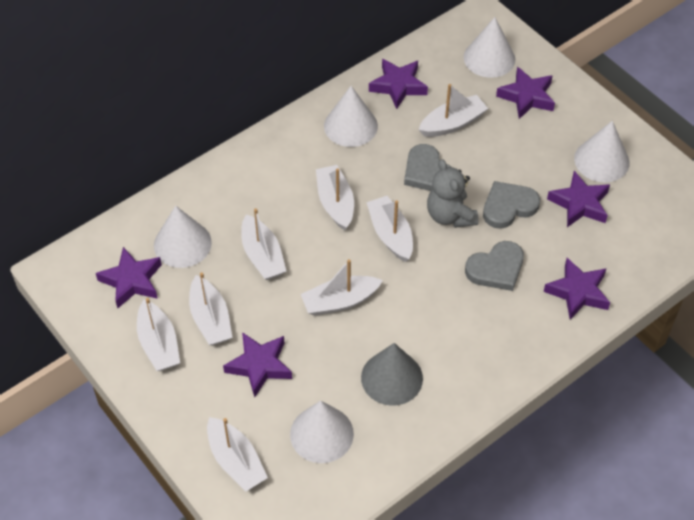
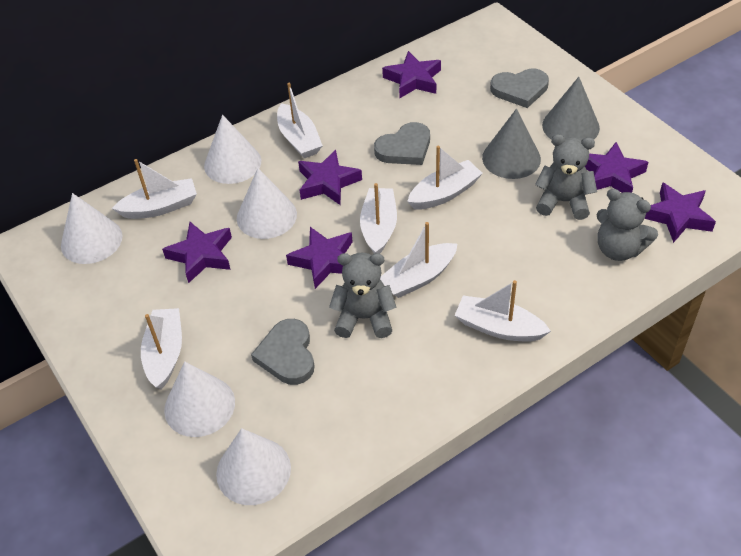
grey cone: 1 -> 2
grey teddy bear: 1 -> 3
white boat: 8 -> 7

